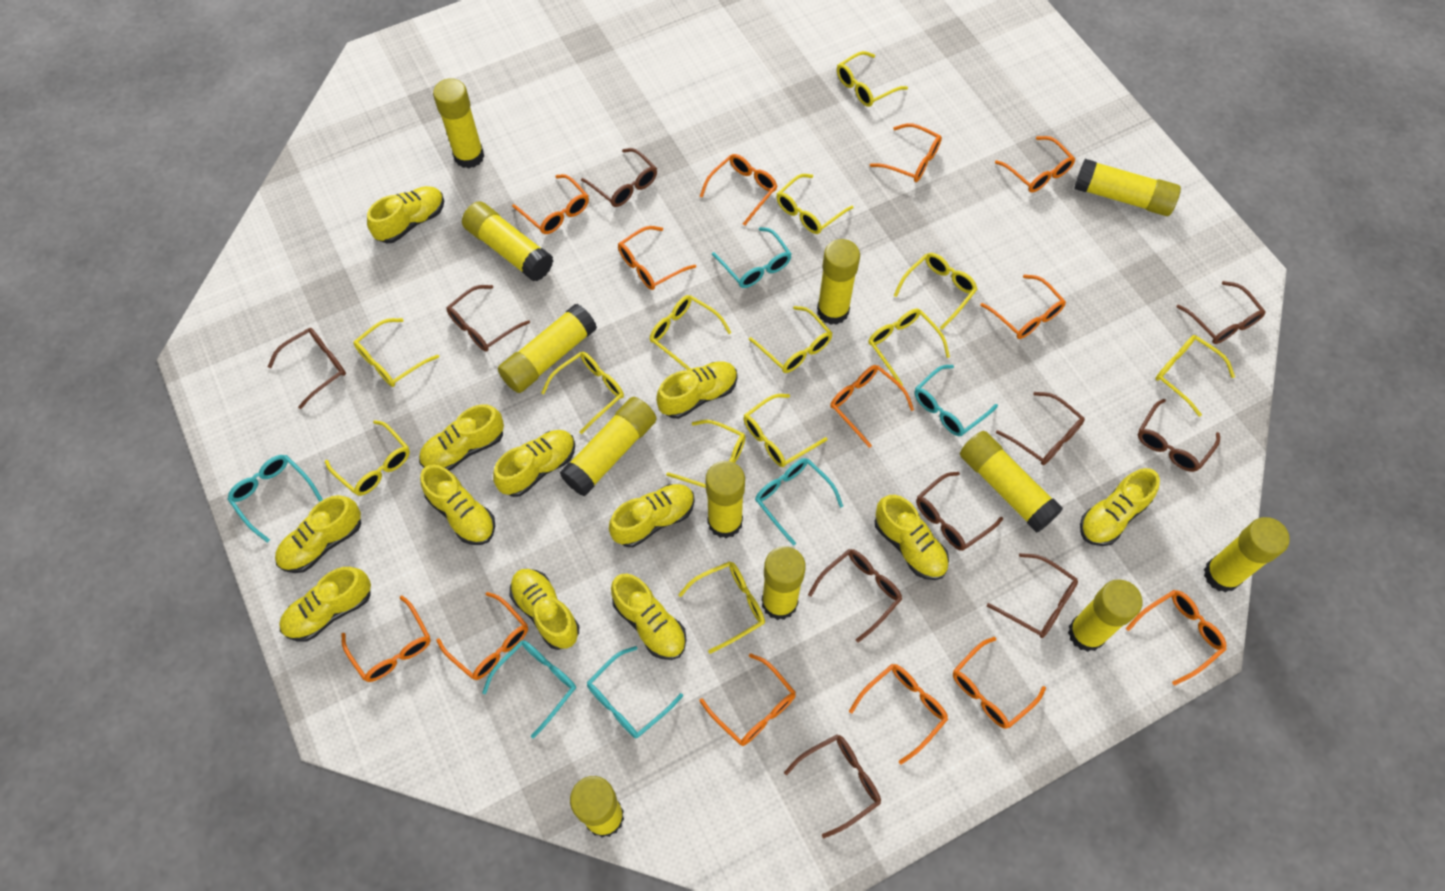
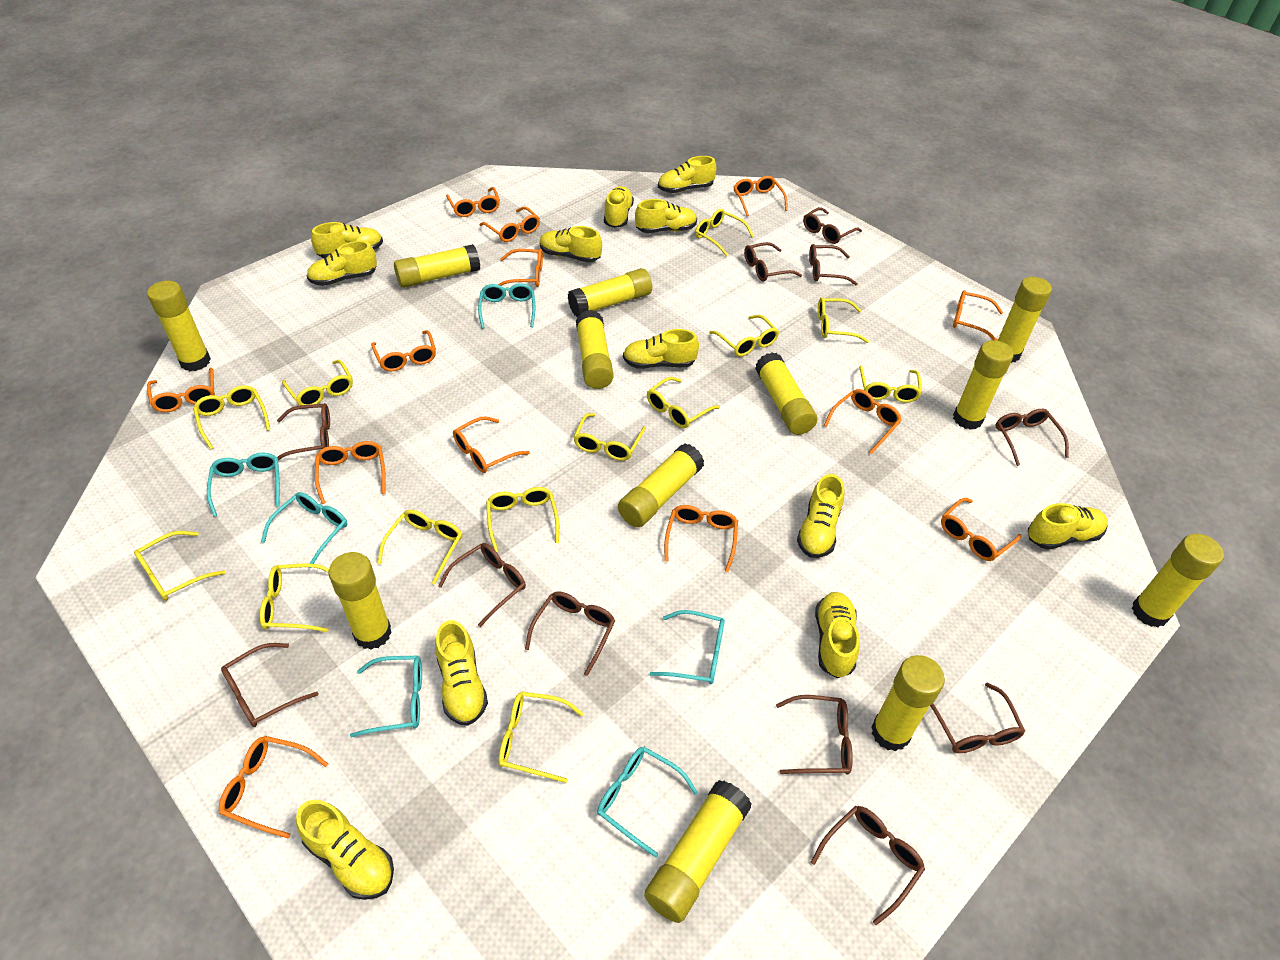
brown glasses: 10 -> 11

